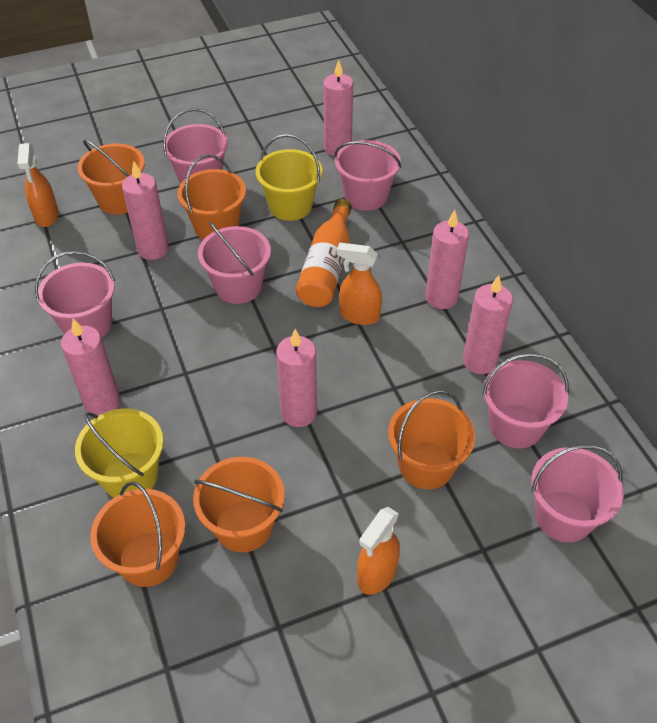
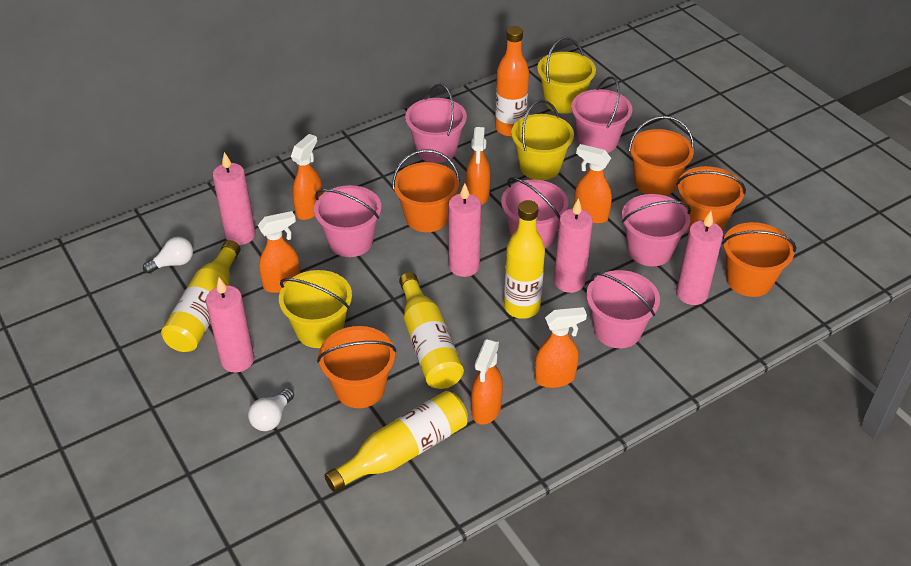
orange spray bottle: 3 -> 6
pink candle: 6 -> 5
white light bulb: 0 -> 2
yellow bottle: 0 -> 4
yellow bucket: 2 -> 3

